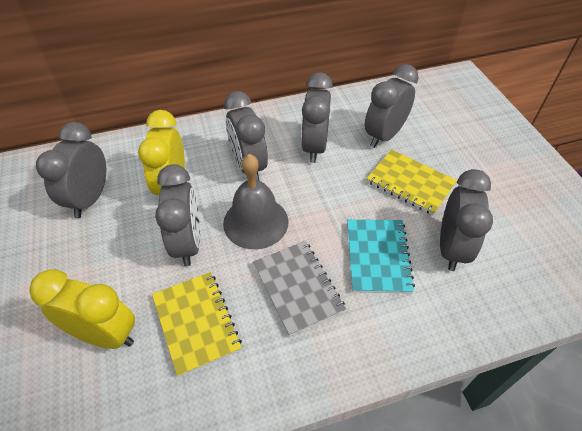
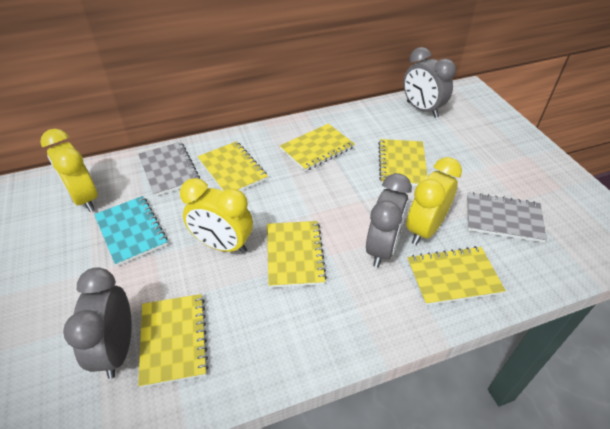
grey bell: 1 -> 0
grey clock: 6 -> 3
grey notebook: 1 -> 2
yellow clock: 2 -> 3
yellow notebook: 2 -> 6

